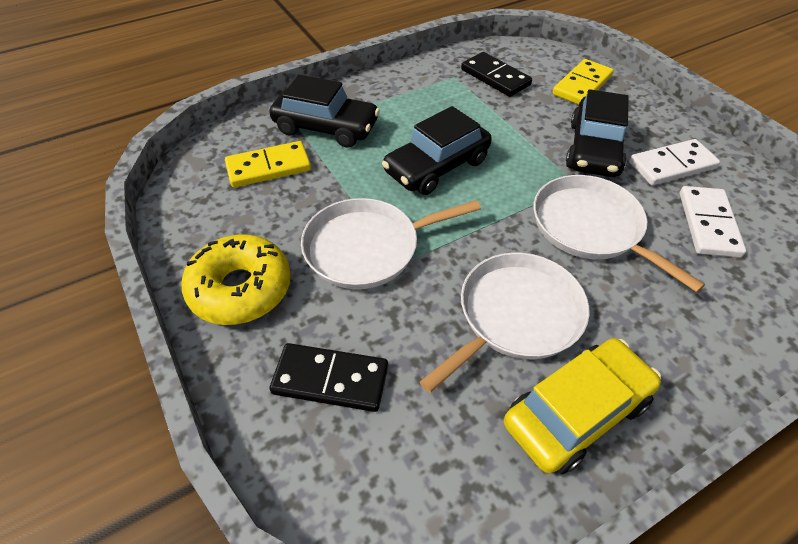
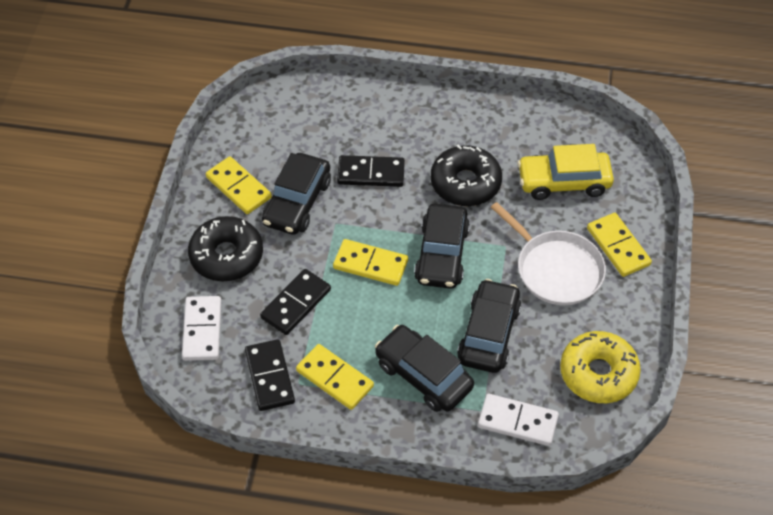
black car: 3 -> 4
black domino: 2 -> 3
black donut: 0 -> 2
white pan: 3 -> 1
yellow domino: 2 -> 4

